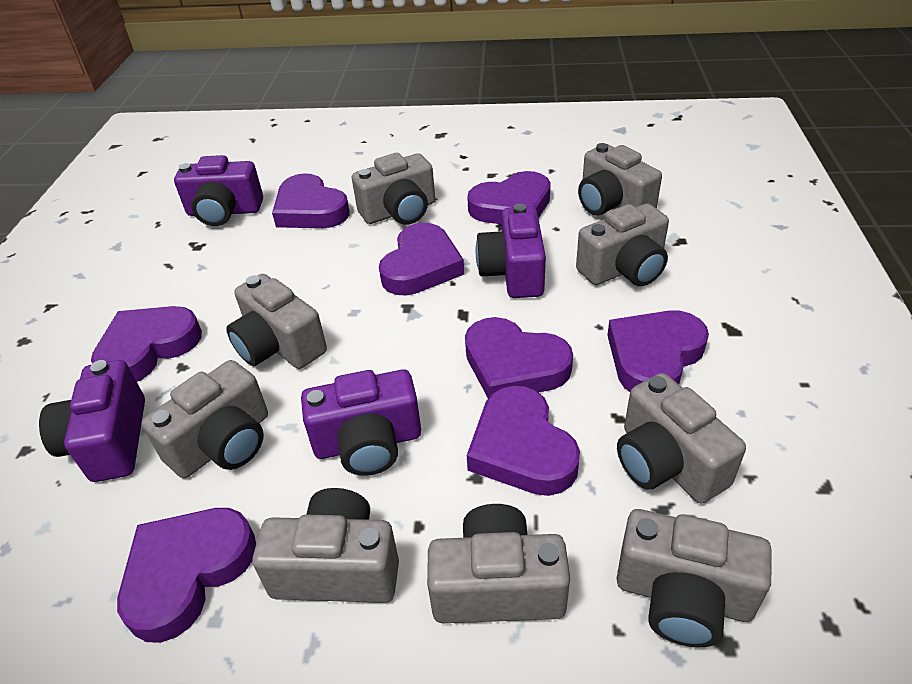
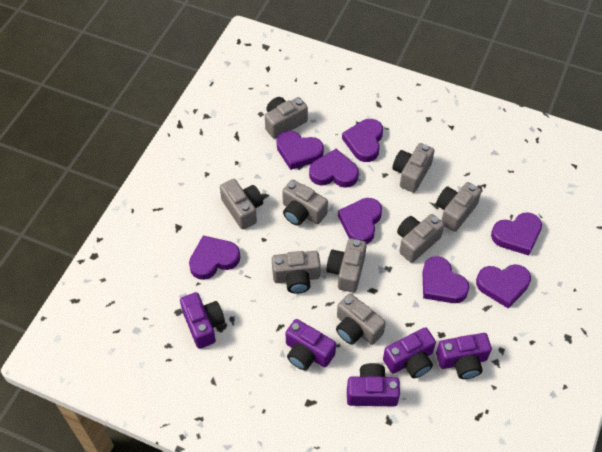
purple camera: 4 -> 5

